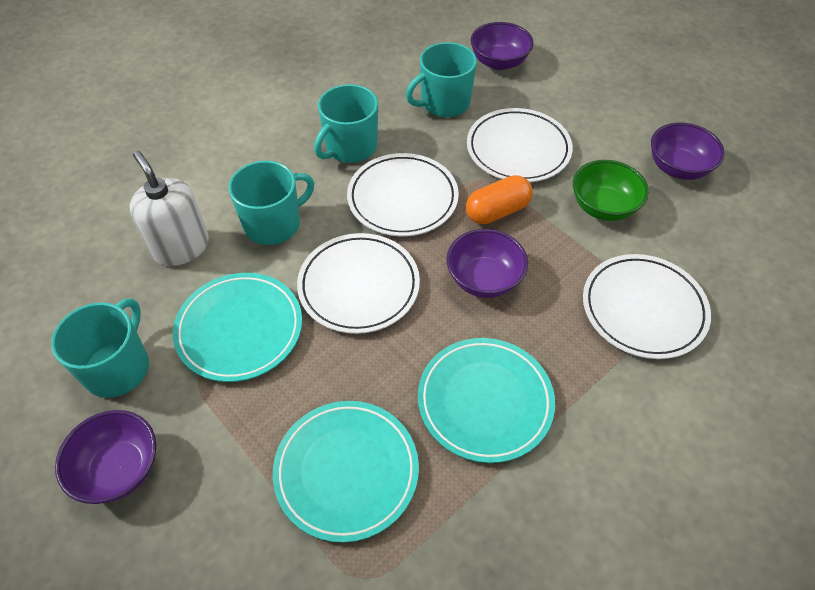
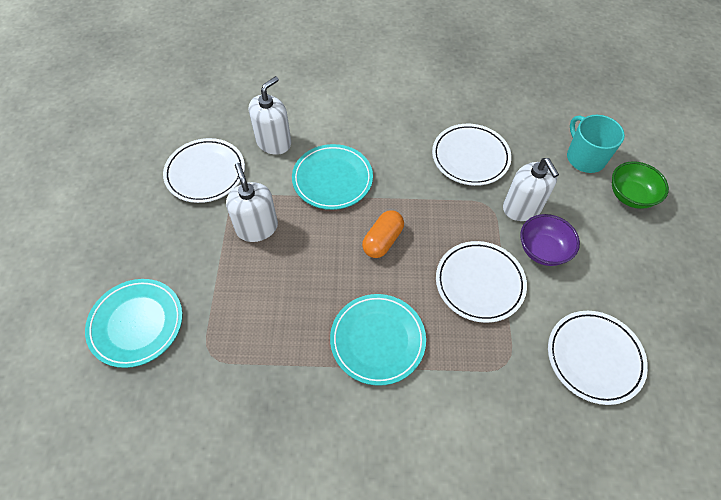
purple bowl: 4 -> 1
turquoise mug: 4 -> 1
white soap dispenser: 1 -> 3

